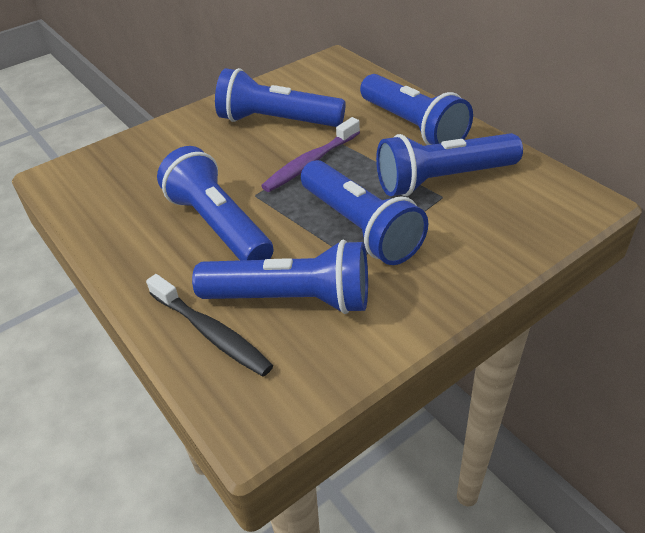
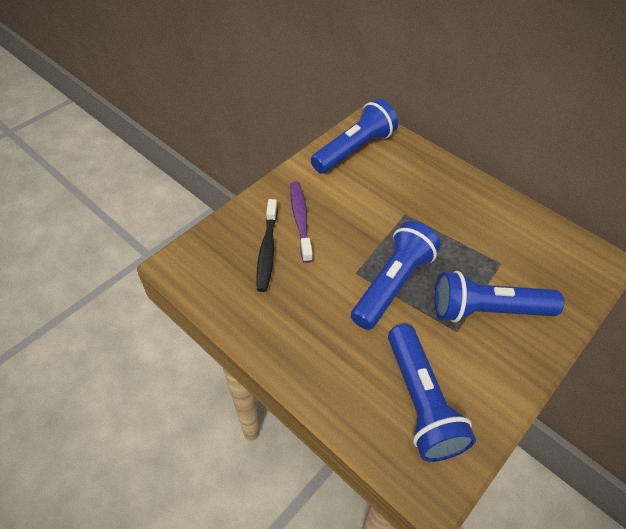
blue flashlight: 6 -> 4

